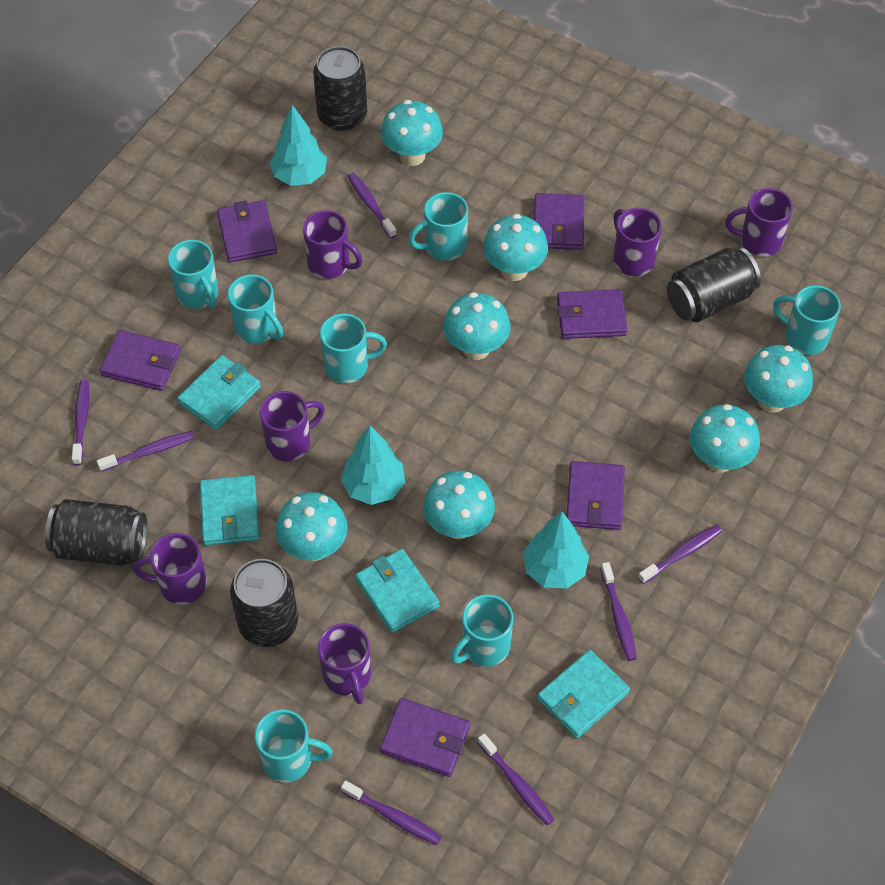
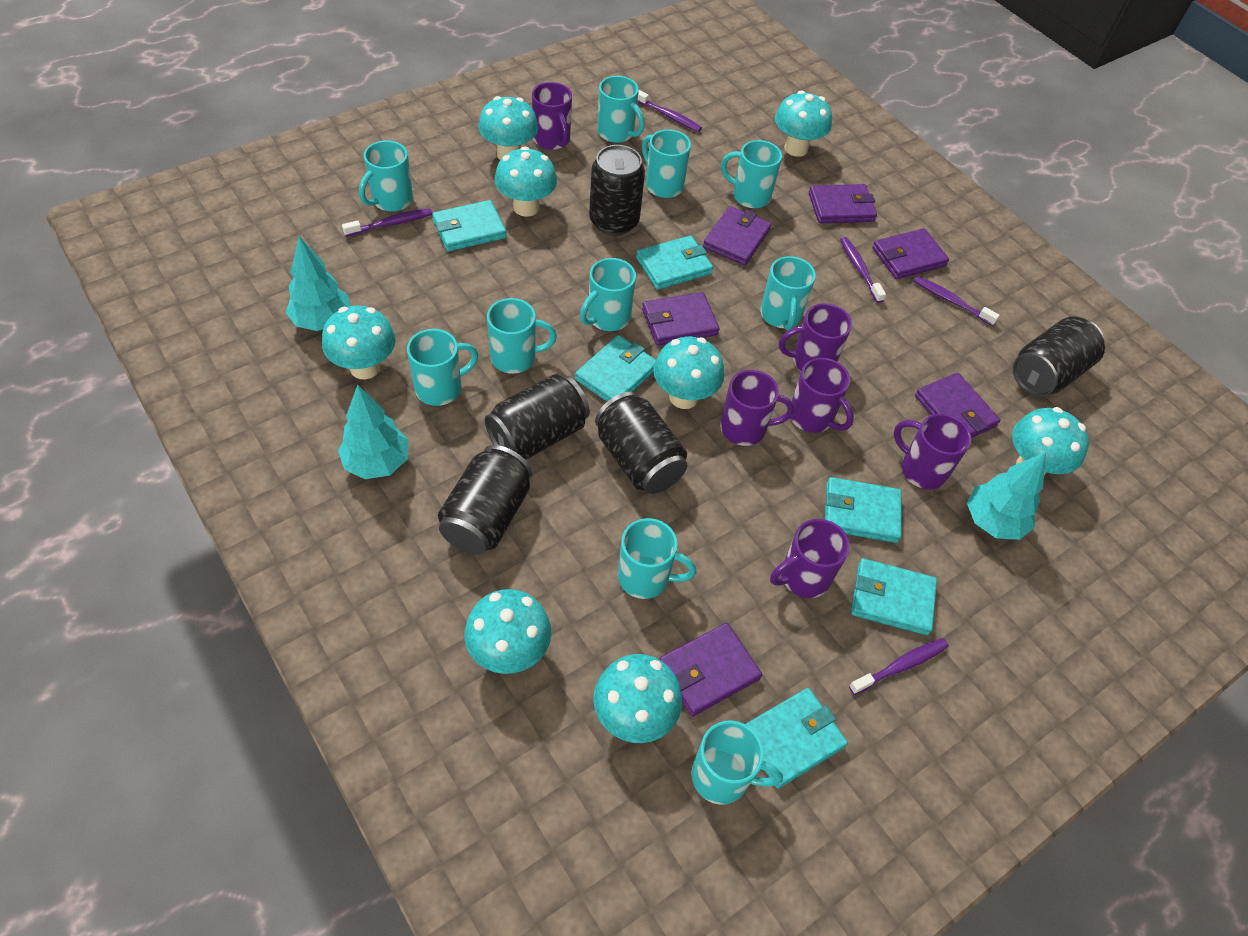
black can: 4 -> 5
purple toothbrush: 7 -> 5
turquoise mug: 7 -> 10
turquoise mushroom: 7 -> 8
turquoise wallet: 4 -> 6

